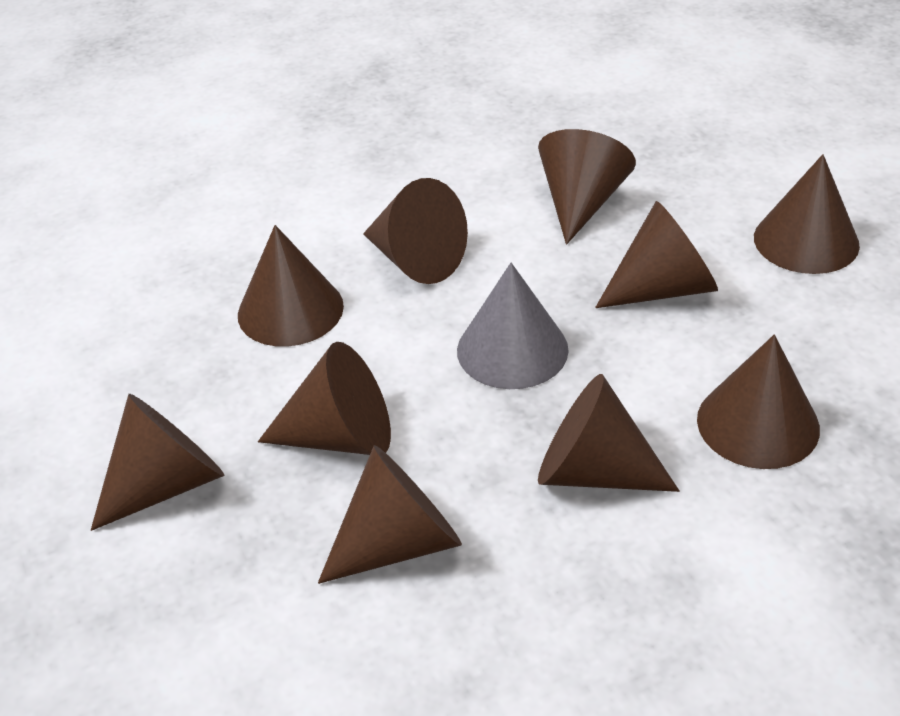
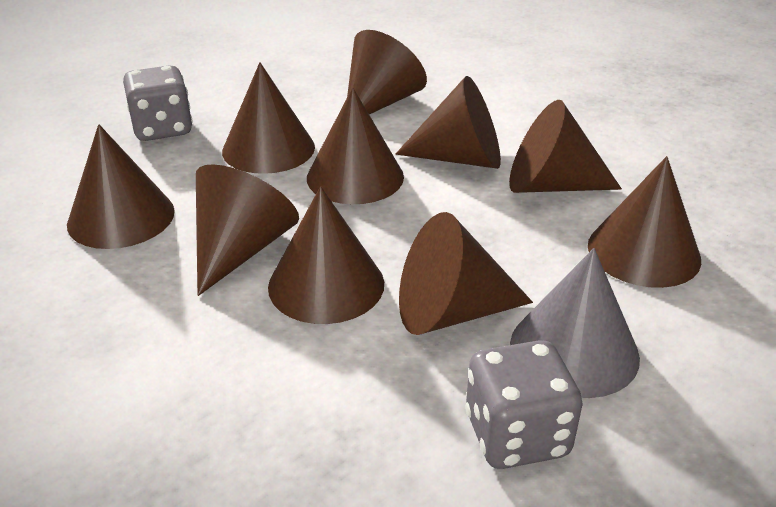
grey dice: 0 -> 2

